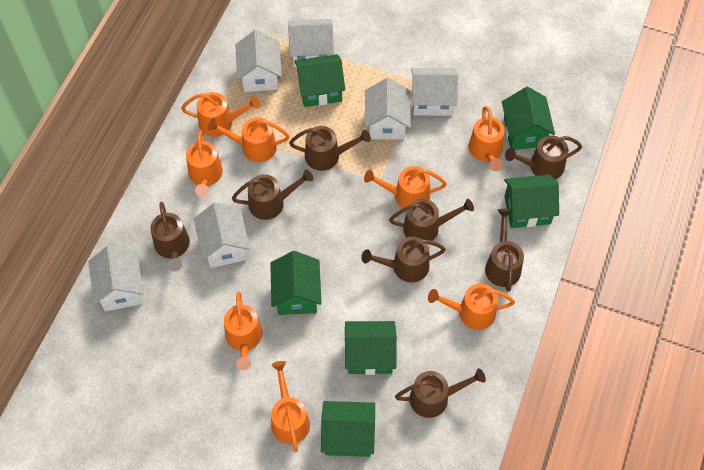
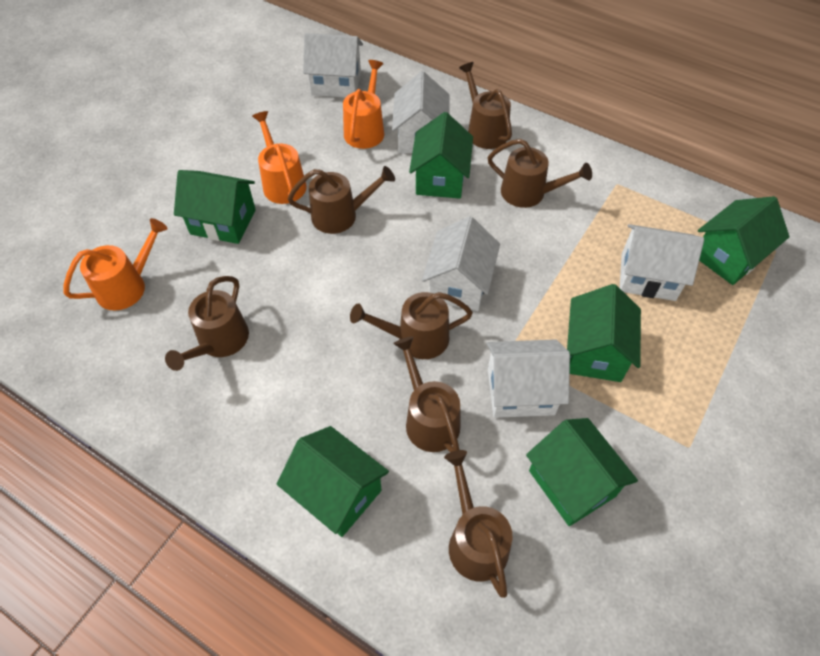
brown watering can: 8 -> 7
orange watering can: 8 -> 3
white house: 6 -> 5

